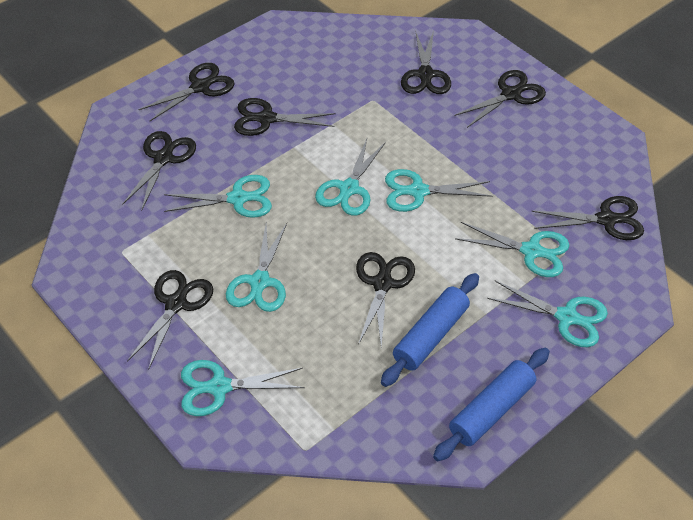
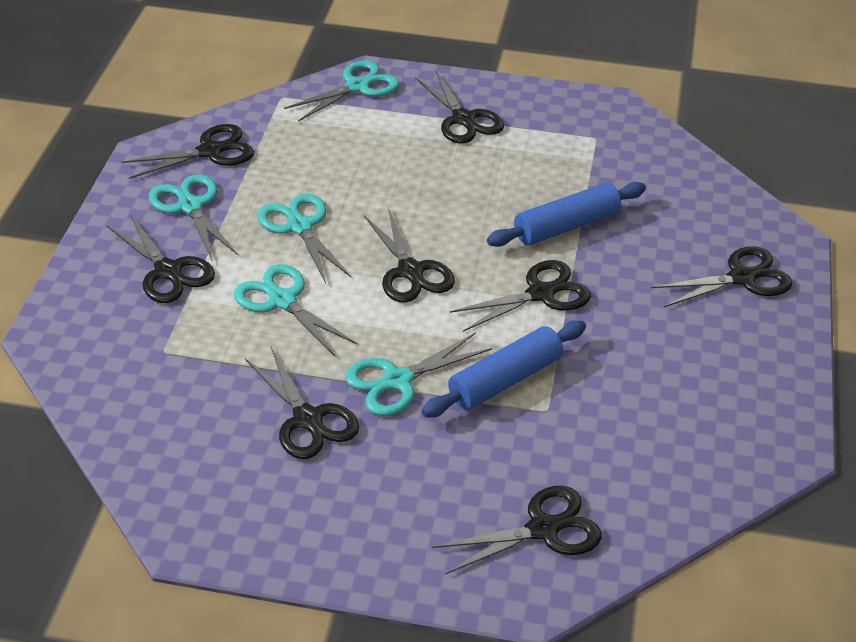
turquoise scissors: 7 -> 5

